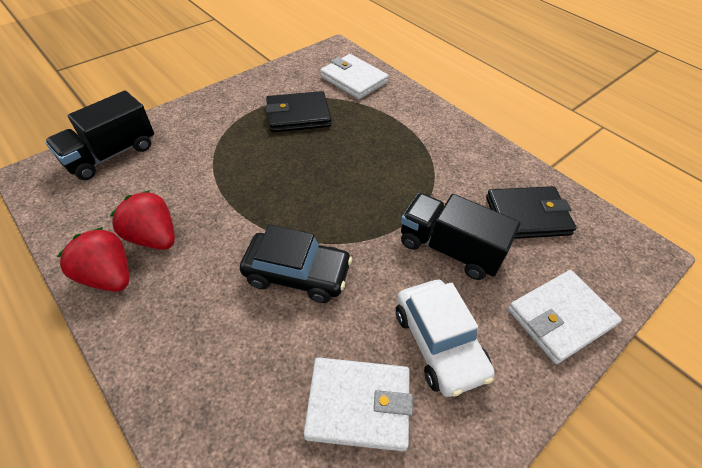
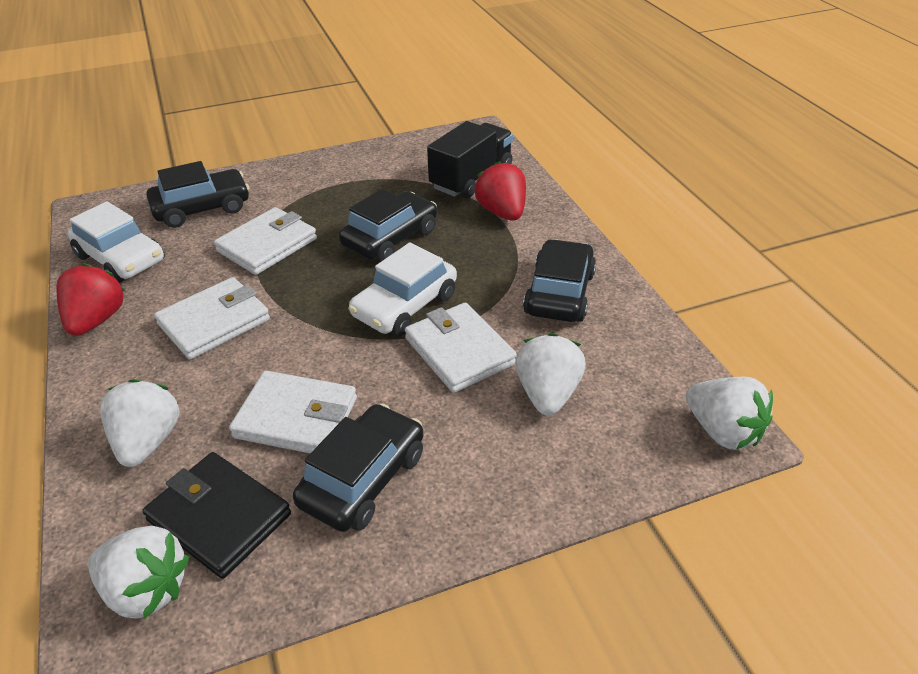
black car: 1 -> 4
black truck: 2 -> 1
black wallet: 2 -> 1
white car: 1 -> 2
white strawberry: 0 -> 4
white wallet: 3 -> 4

